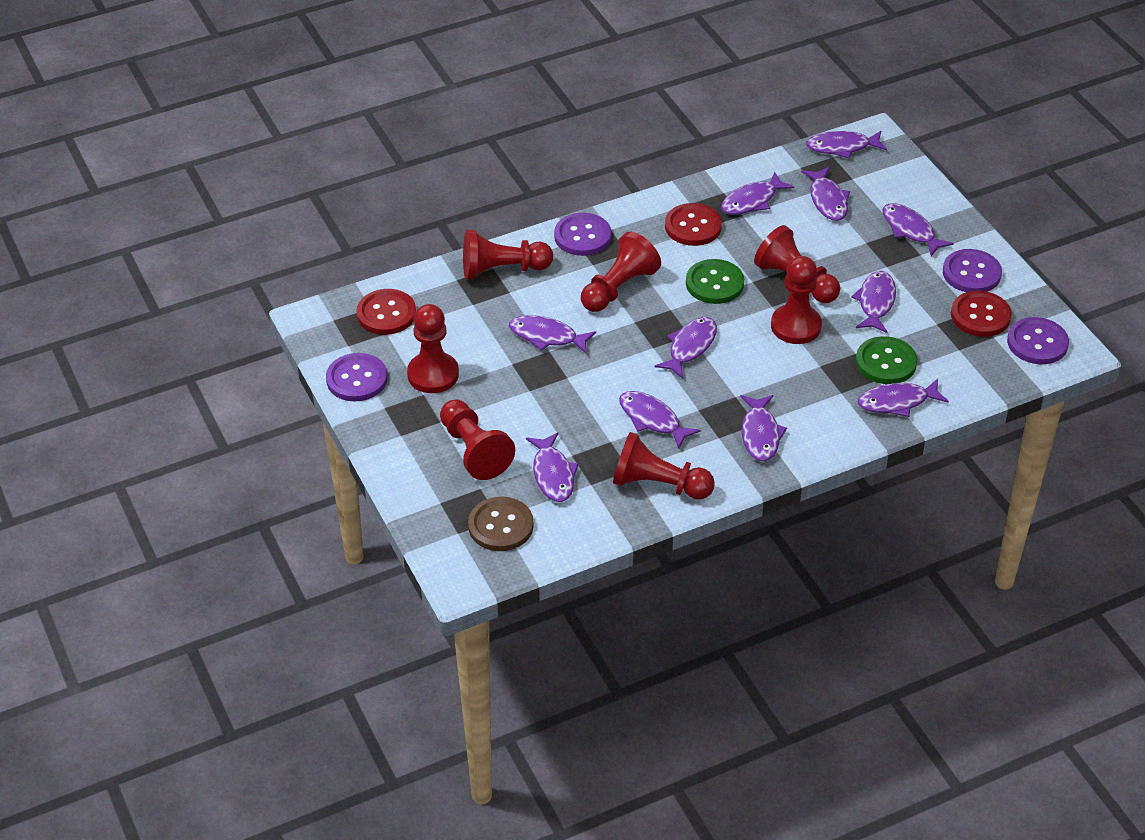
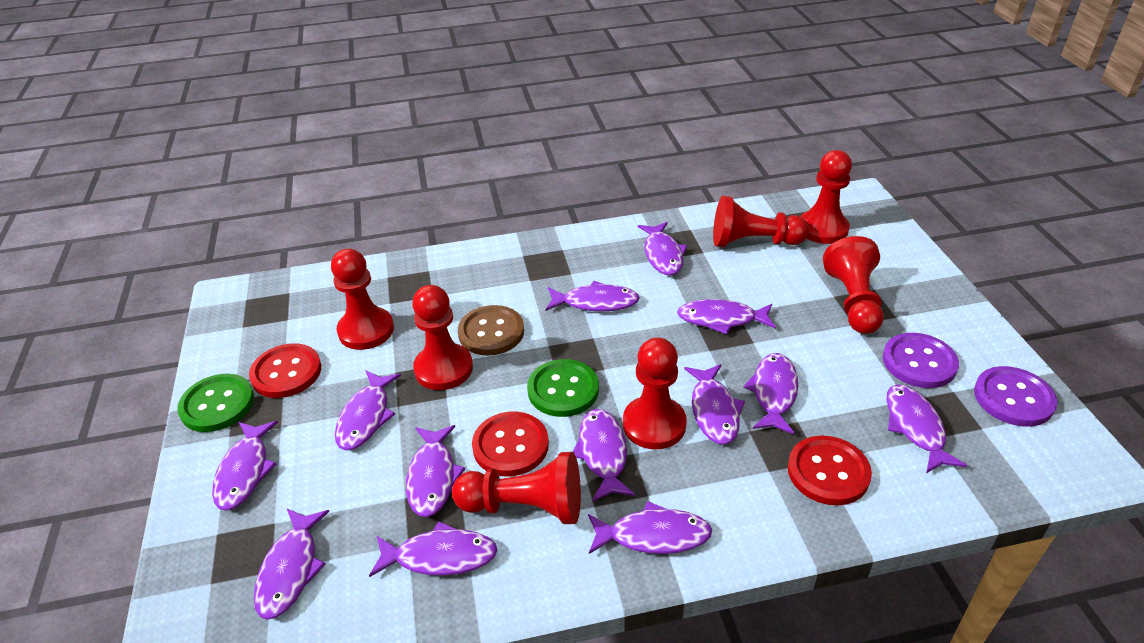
purple button: 4 -> 2
purple fish: 11 -> 13

